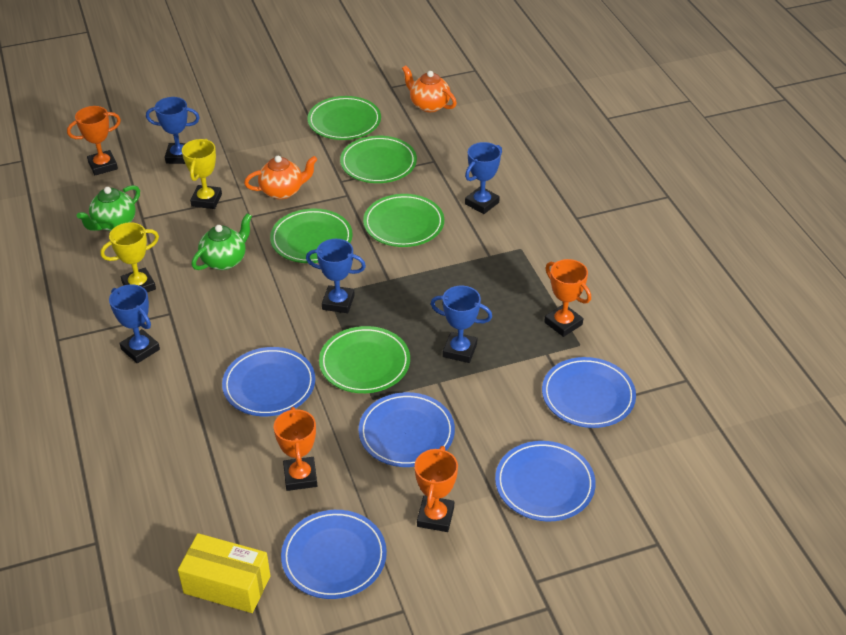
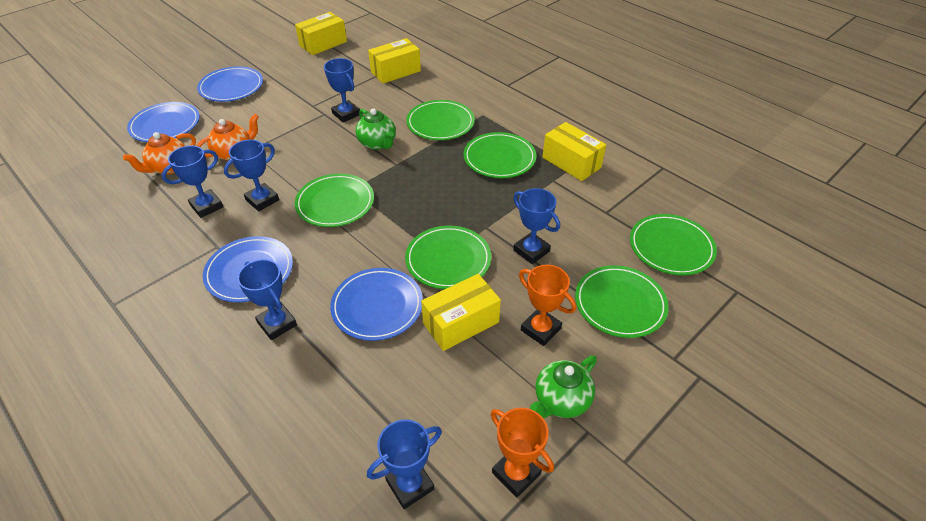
blue plate: 5 -> 4
blue trophy: 5 -> 6
green plate: 5 -> 6
orange trophy: 4 -> 2
yellow box: 1 -> 4
yellow trophy: 2 -> 0

